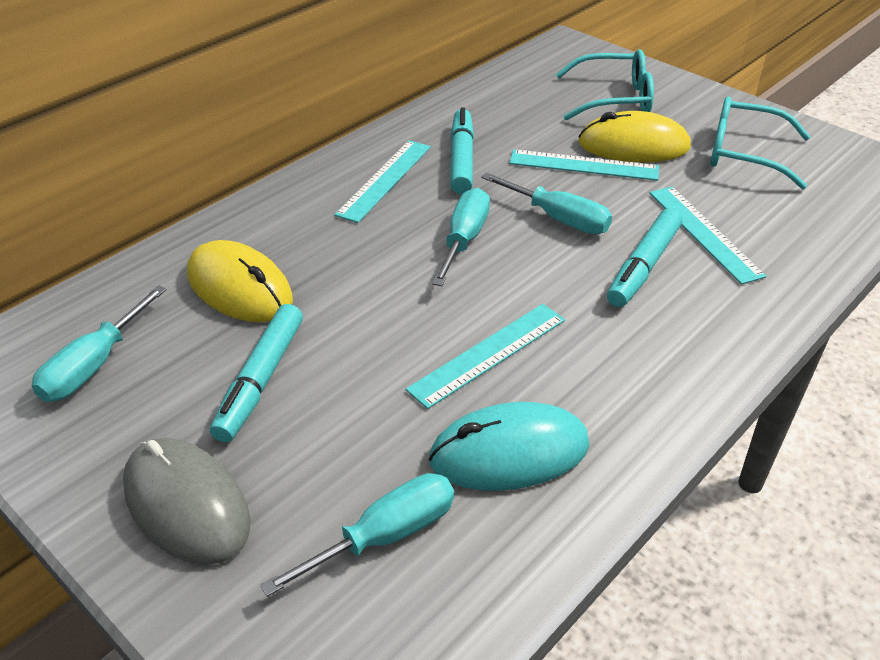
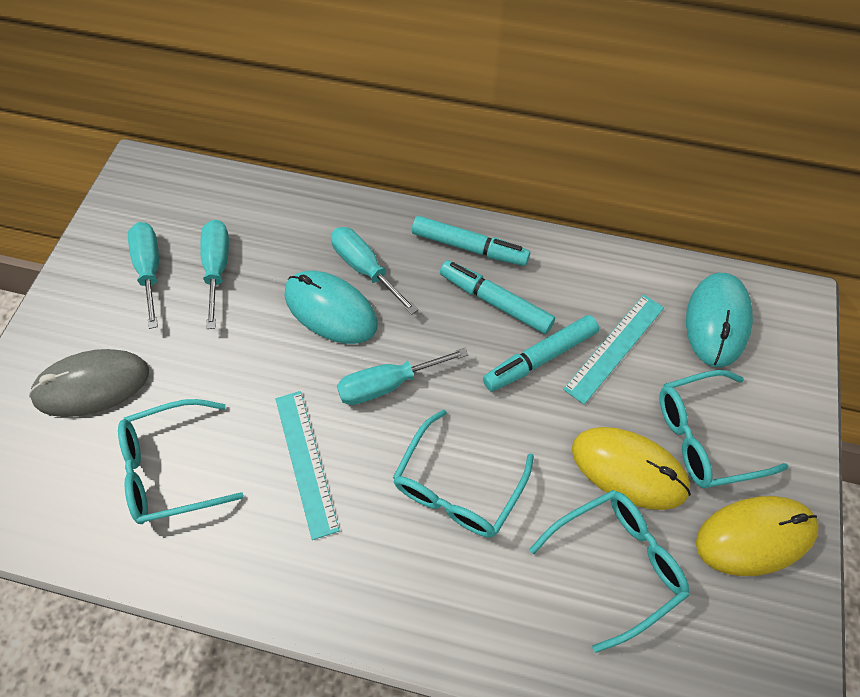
turquoise glasses: 2 -> 4
turquoise mouse: 1 -> 2
turquoise ruler: 4 -> 2

